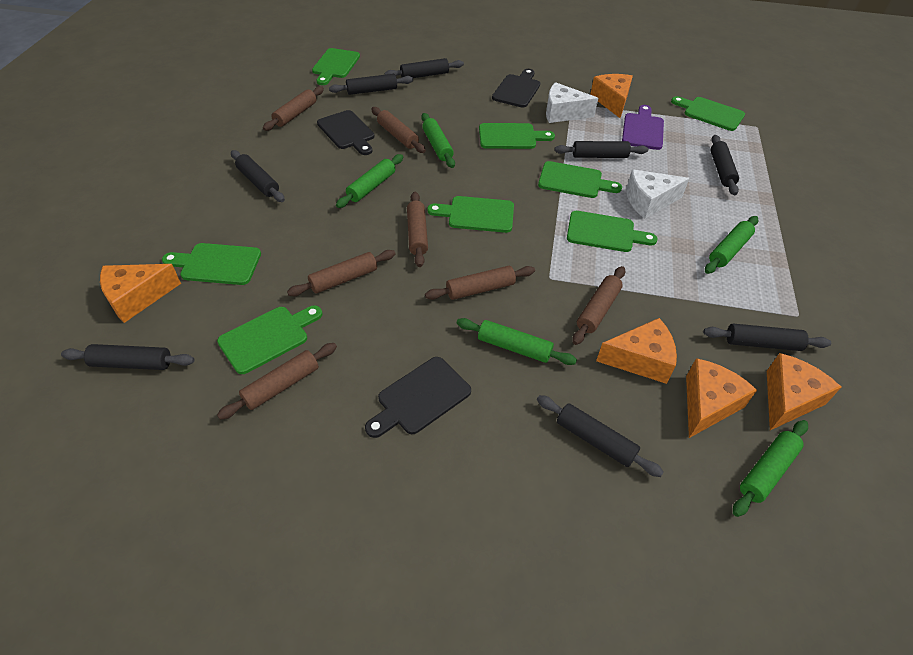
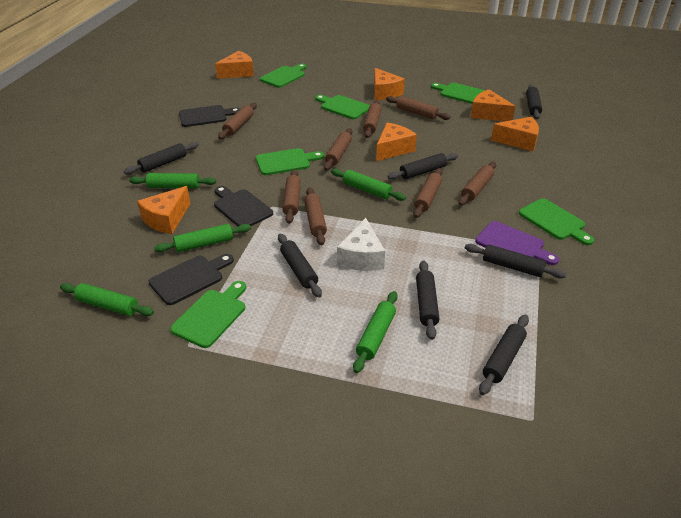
black rolling pin: 8 -> 7
brown rolling pin: 7 -> 8
green cutting board: 8 -> 6
orange cheese: 5 -> 6
white cheese: 2 -> 1

